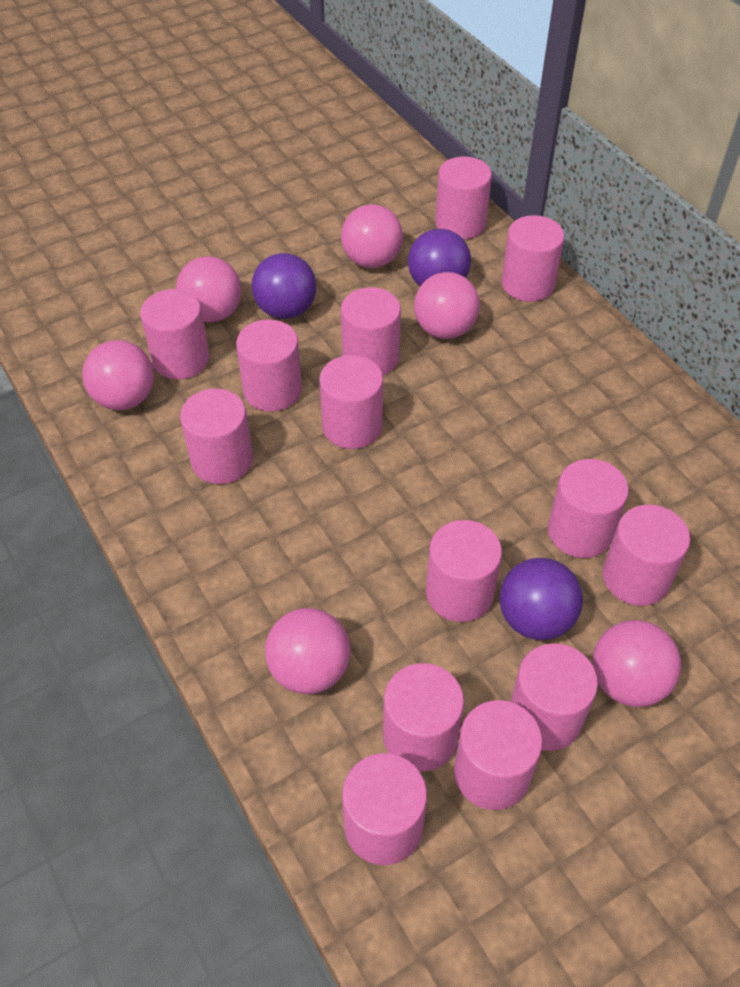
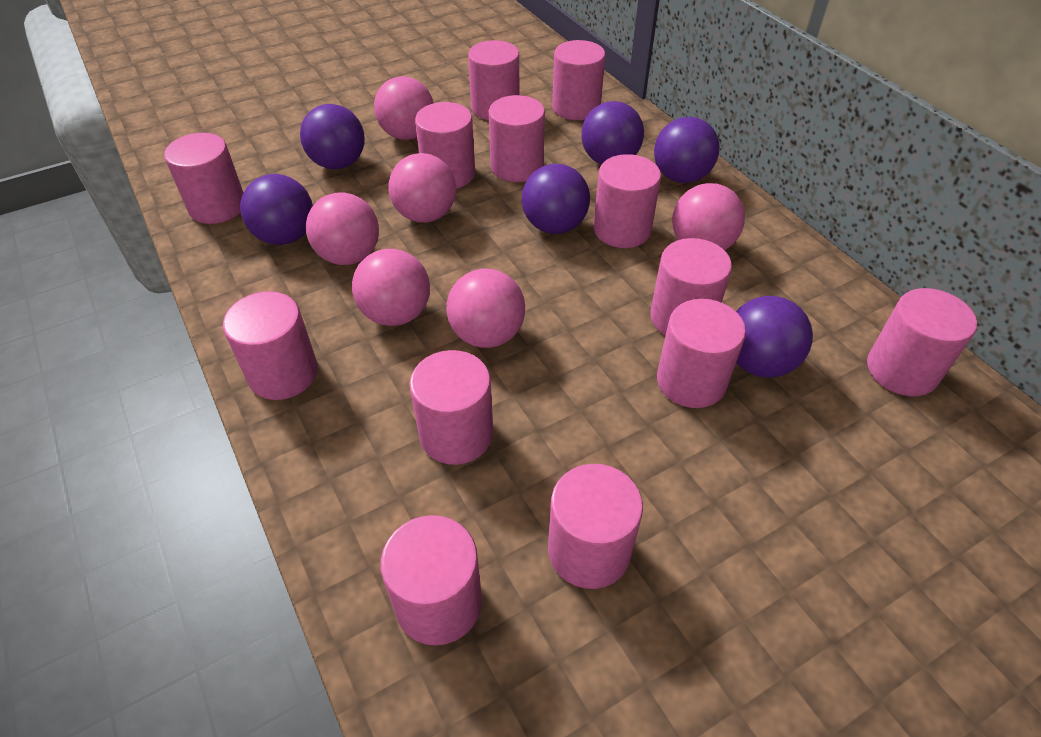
pink cylinder: 14 -> 13
purple ball: 3 -> 6

